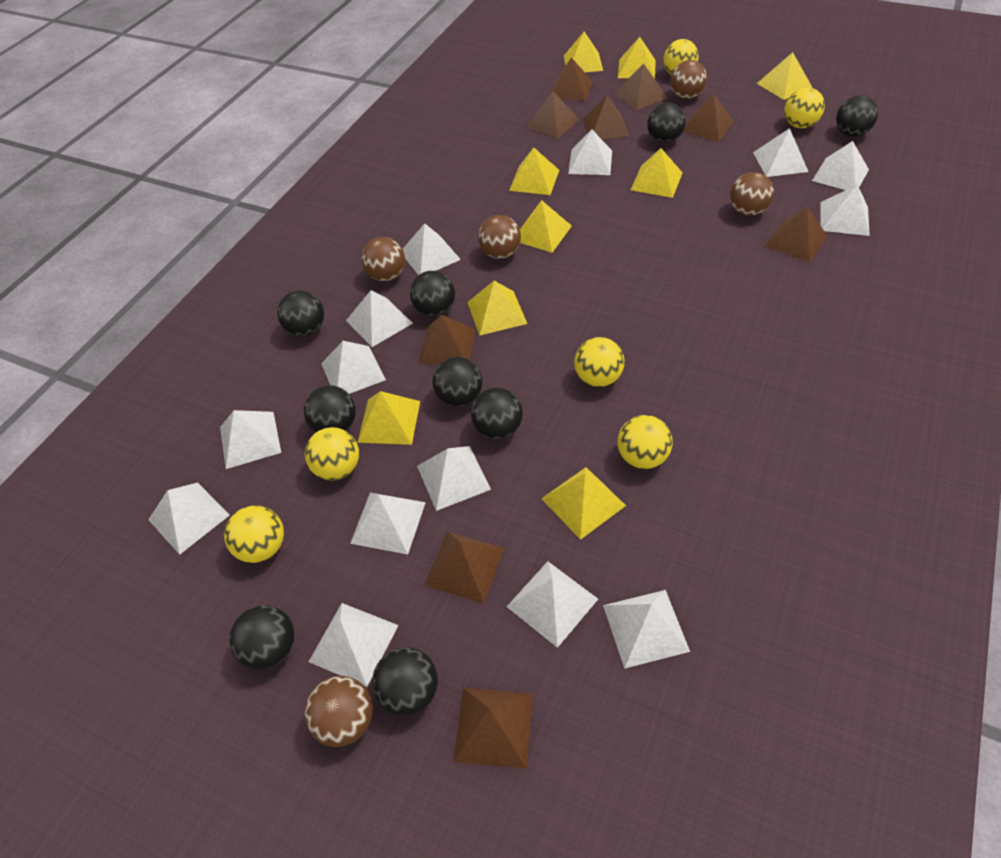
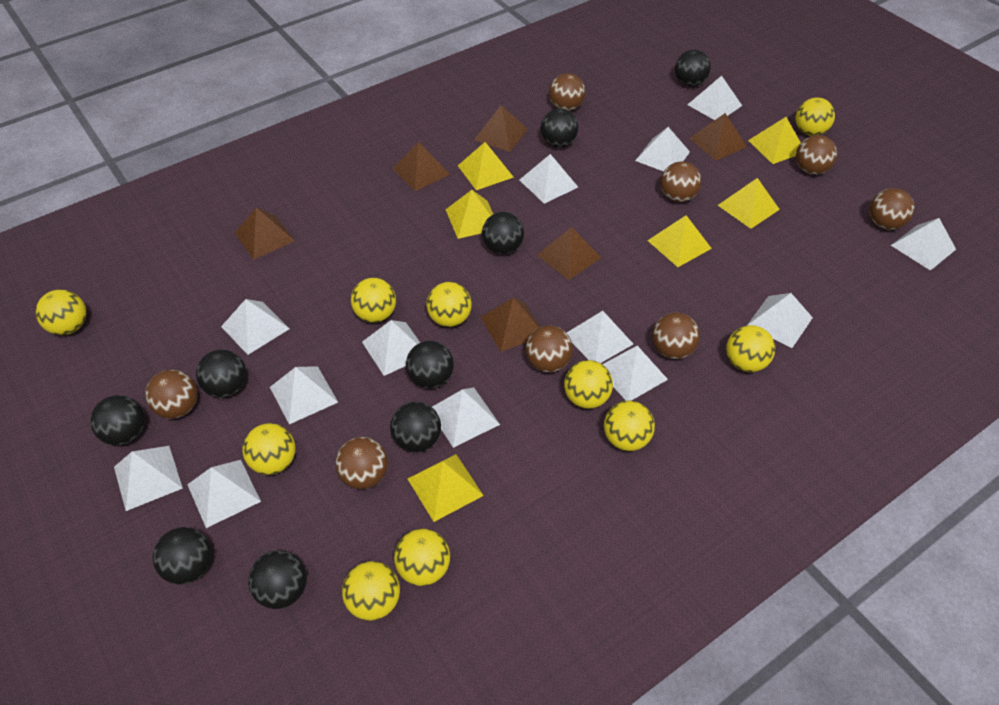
brown ball: 5 -> 8
brown pyramid: 9 -> 6
white pyramid: 14 -> 13
yellow ball: 6 -> 10
yellow pyramid: 9 -> 6

